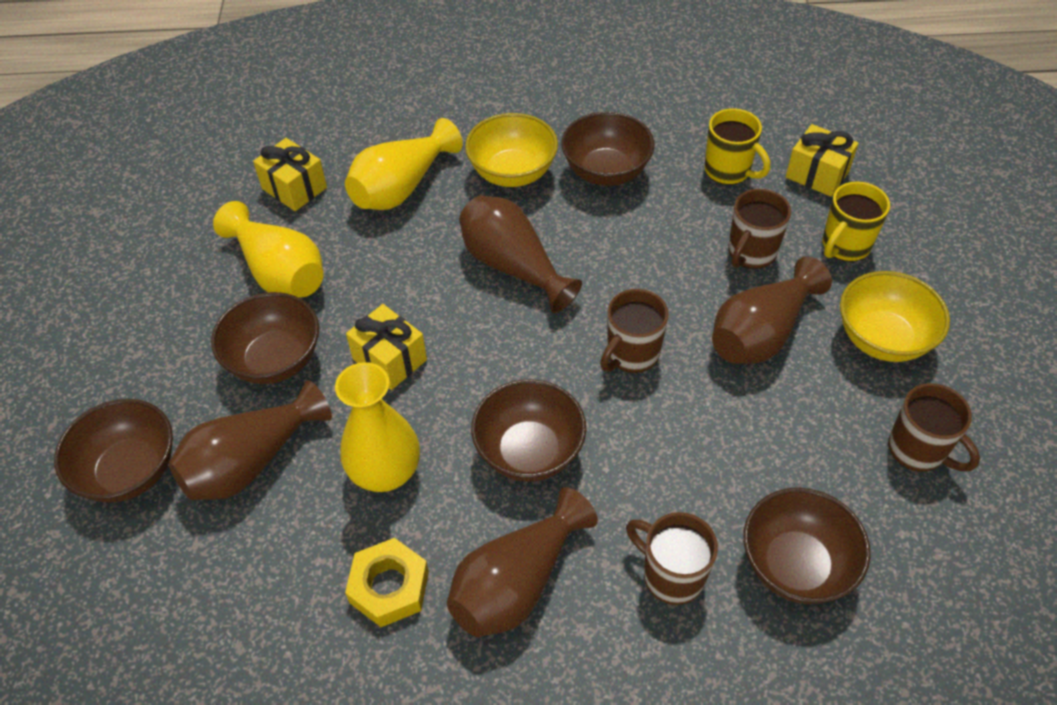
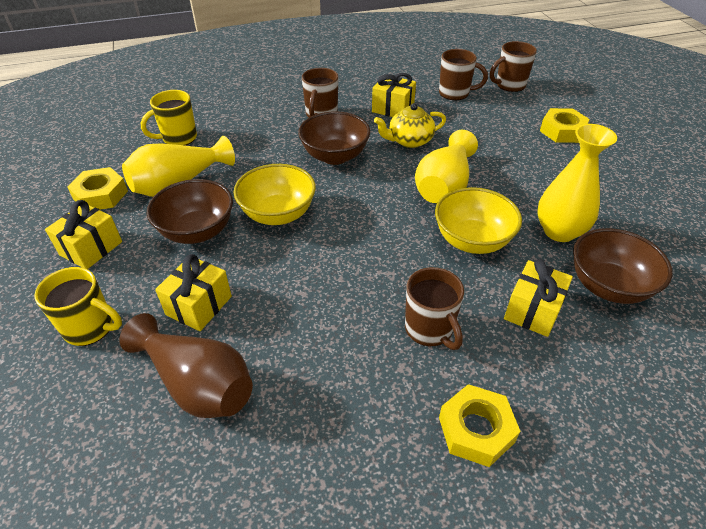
brown bowl: 5 -> 3
brown vase: 4 -> 1
yellow gift: 3 -> 4
yellow nut: 1 -> 3
yellow teapot: 0 -> 1

